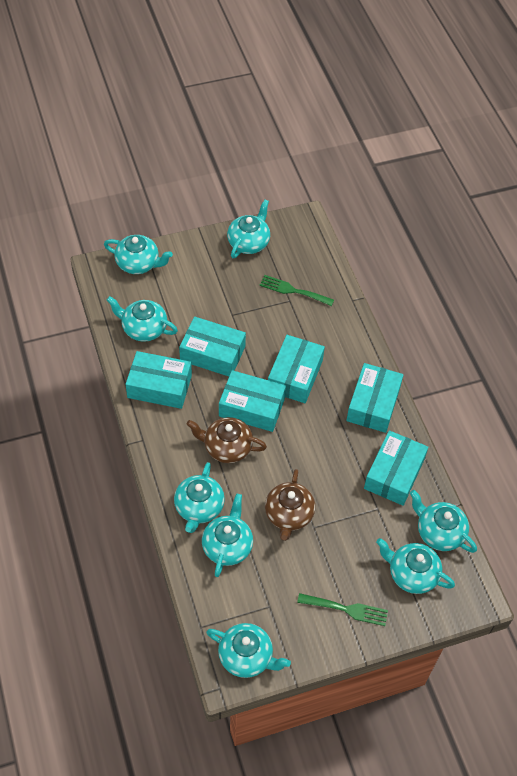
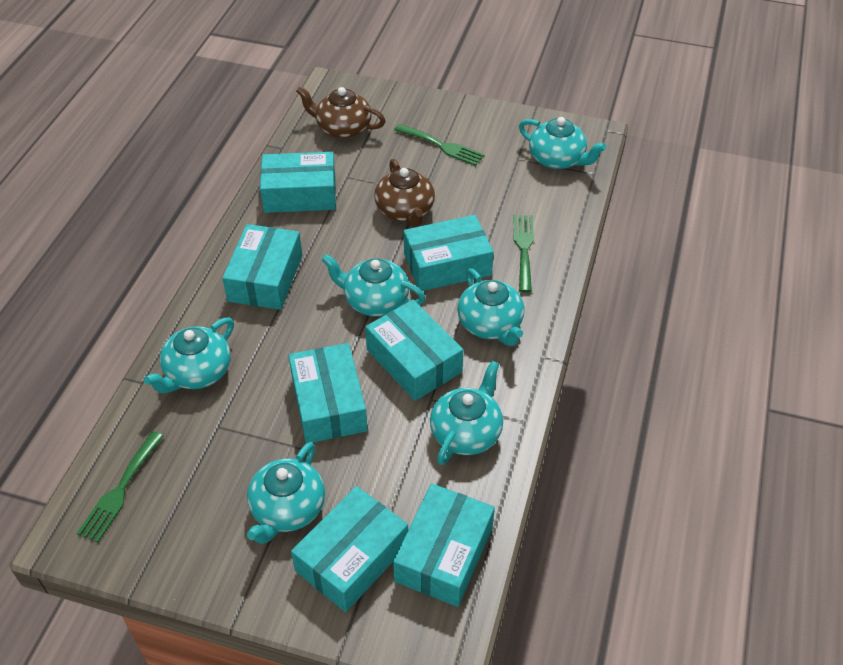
green fork: 2 -> 3
turquoise box: 6 -> 7
turquoise teapot: 8 -> 6

